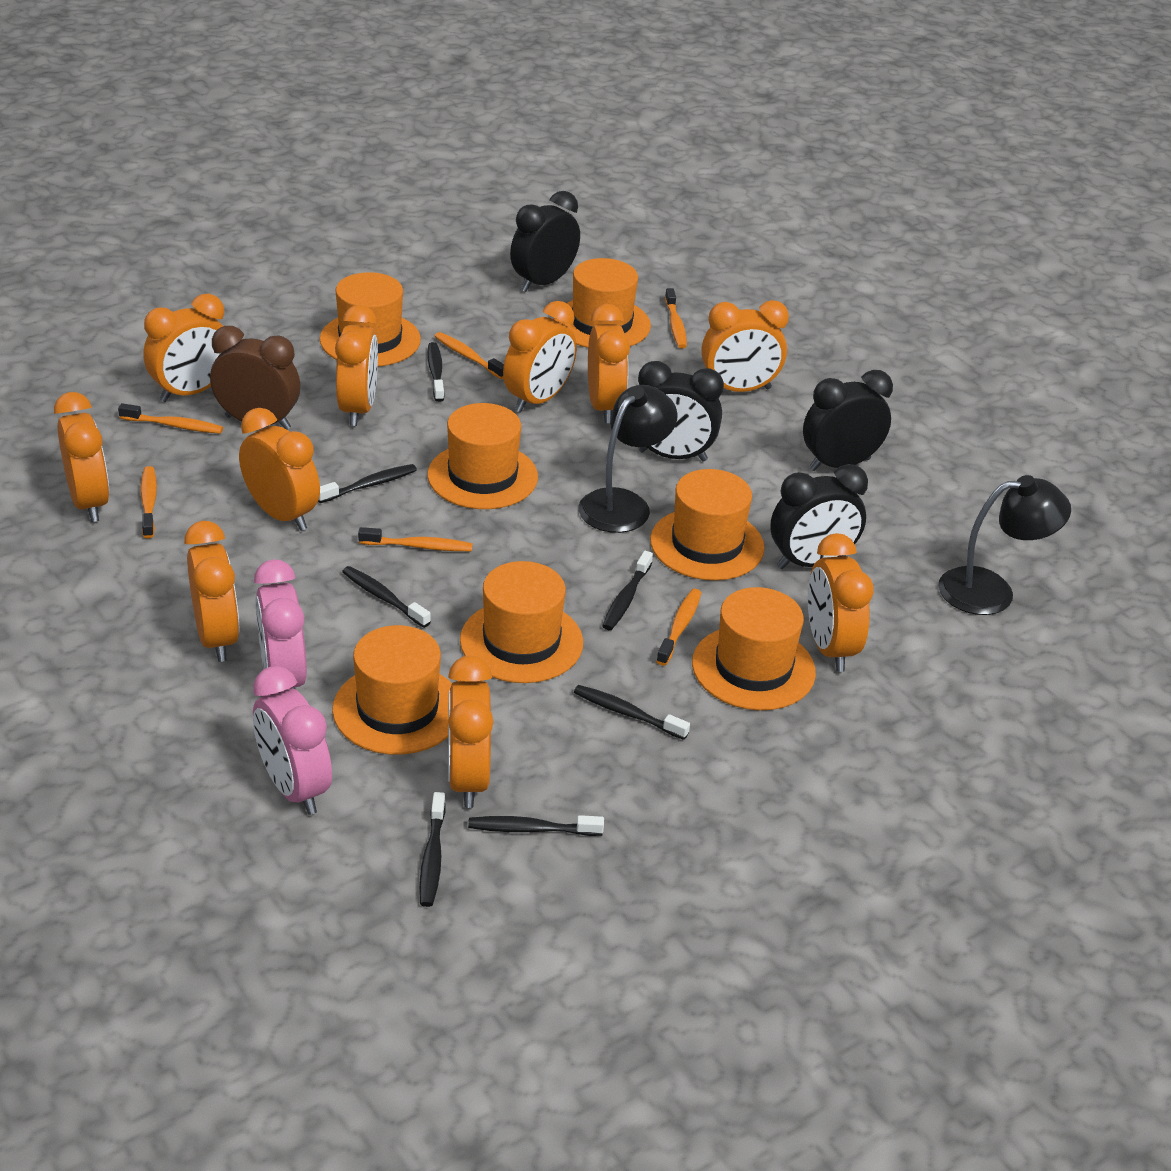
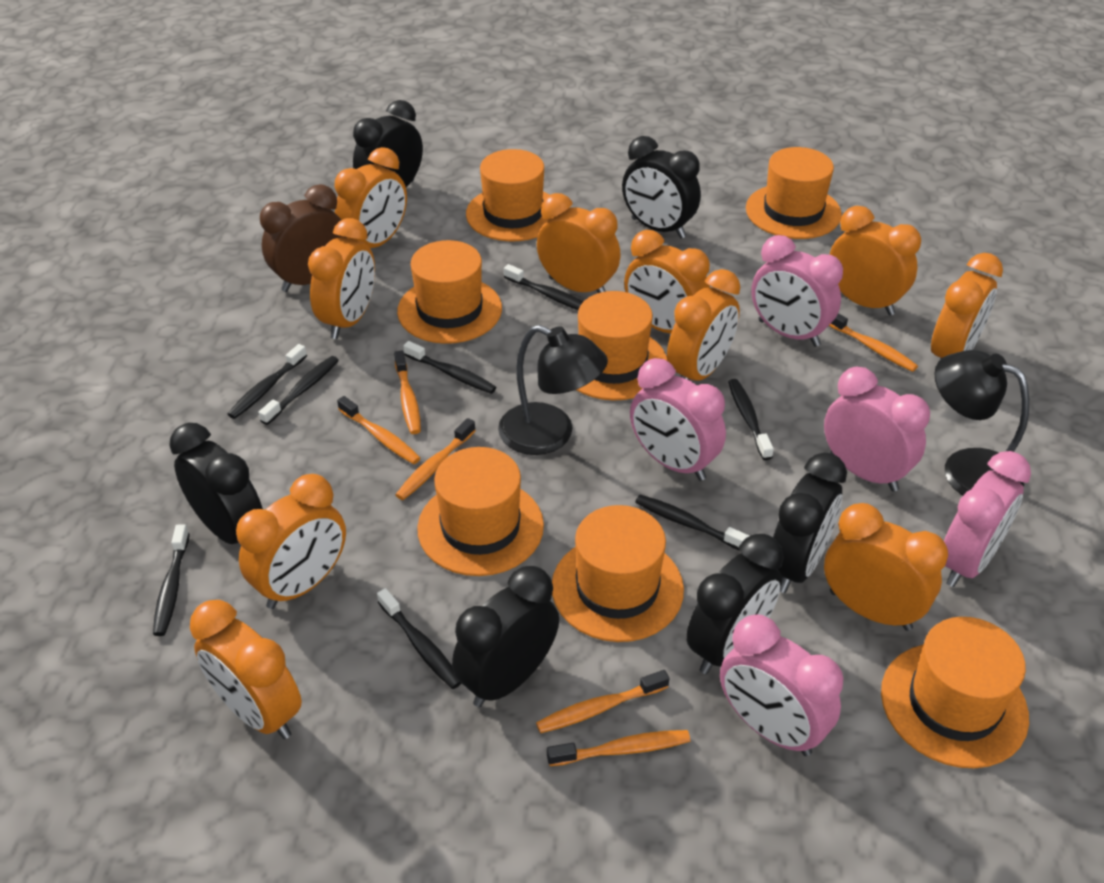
black clock: 4 -> 6
black toothbrush: 7 -> 8
pink clock: 2 -> 5

